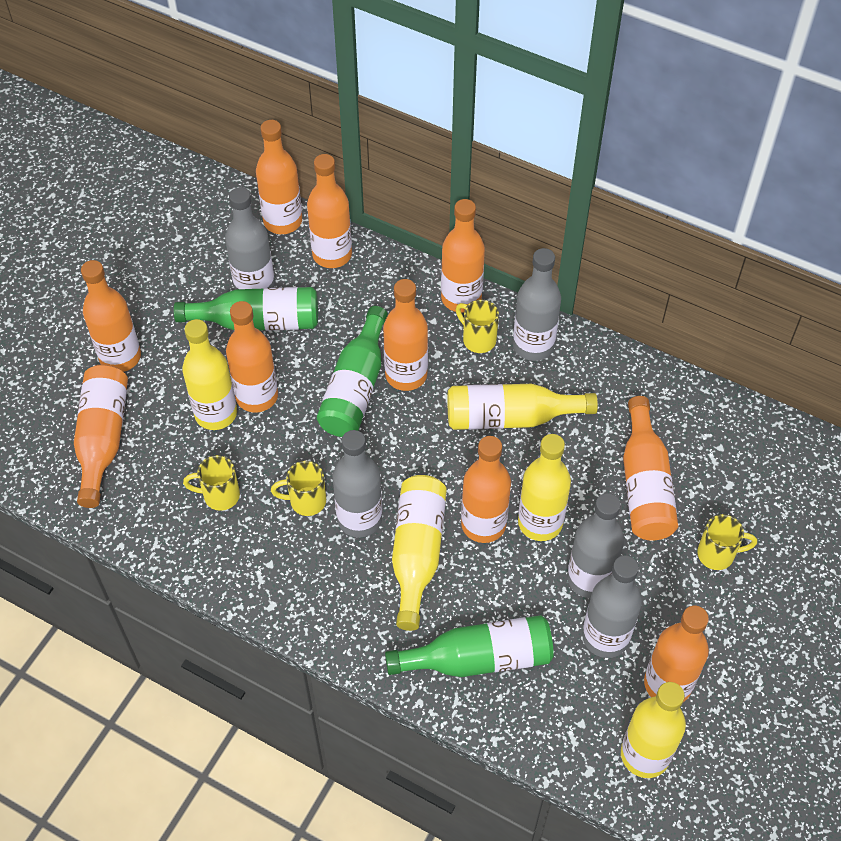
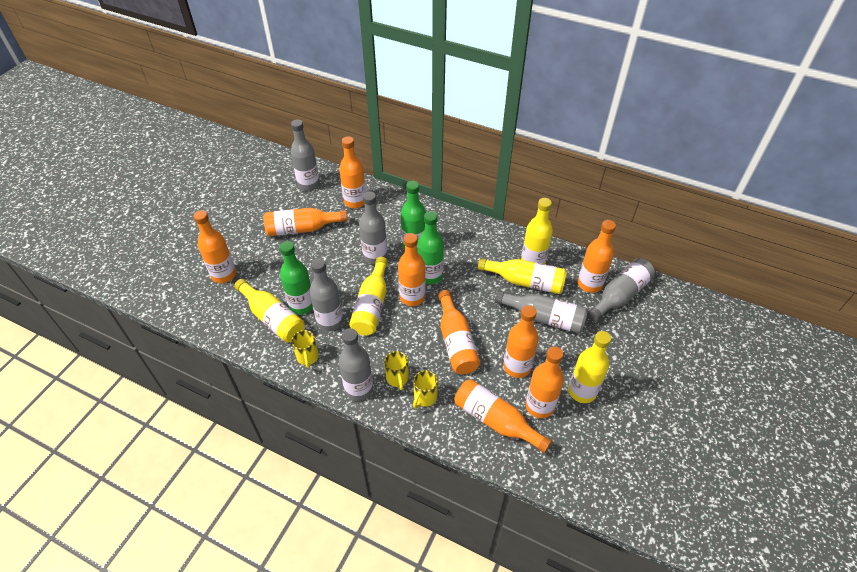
grey bottle: 5 -> 6
orange bottle: 10 -> 9
yellow mug: 4 -> 3

